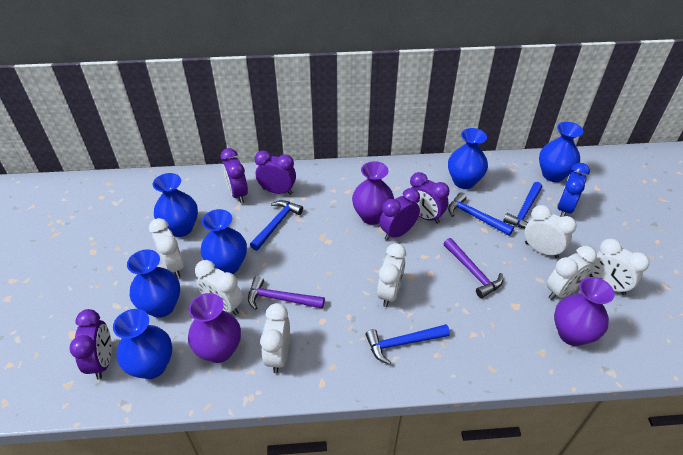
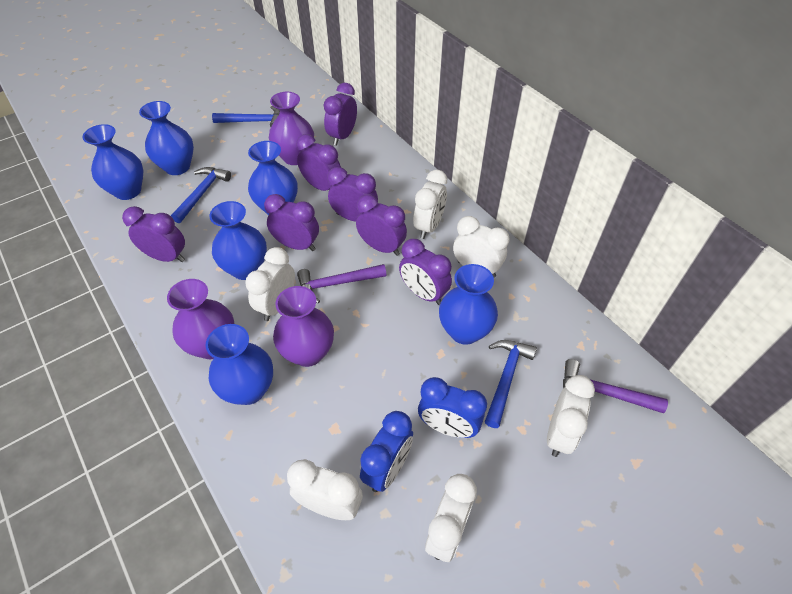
blue clock: 1 -> 2
blue hammer: 4 -> 3
purple clock: 5 -> 7
white clock: 7 -> 6

